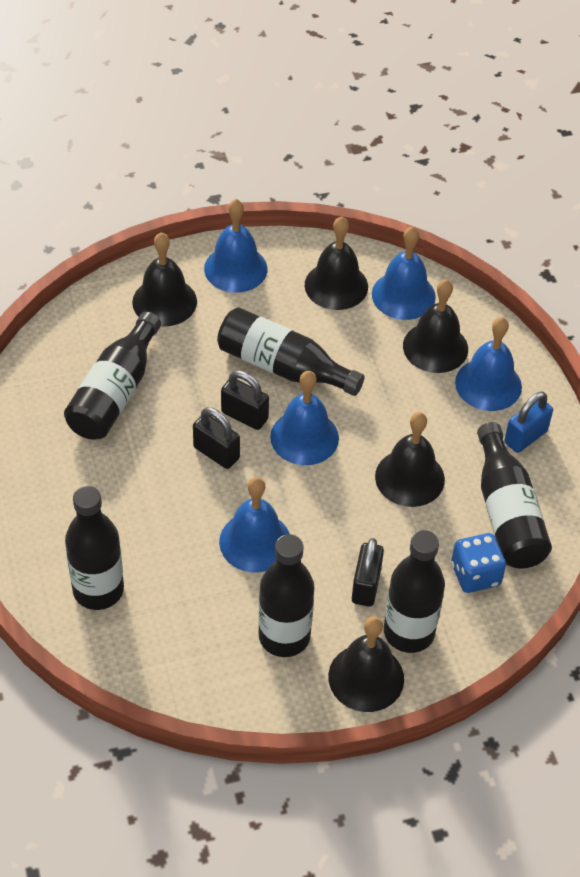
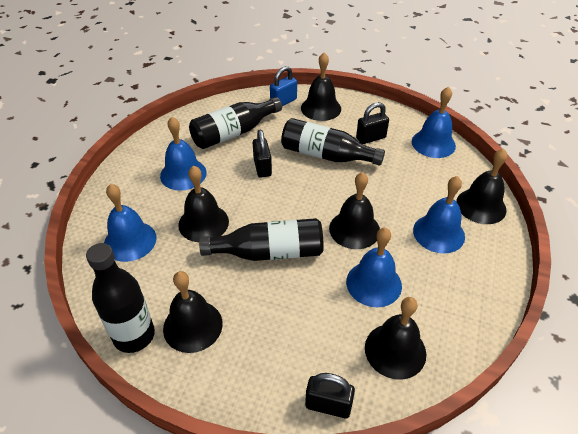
black bell: 5 -> 6
black bottle: 6 -> 4
blue dice: 1 -> 0

